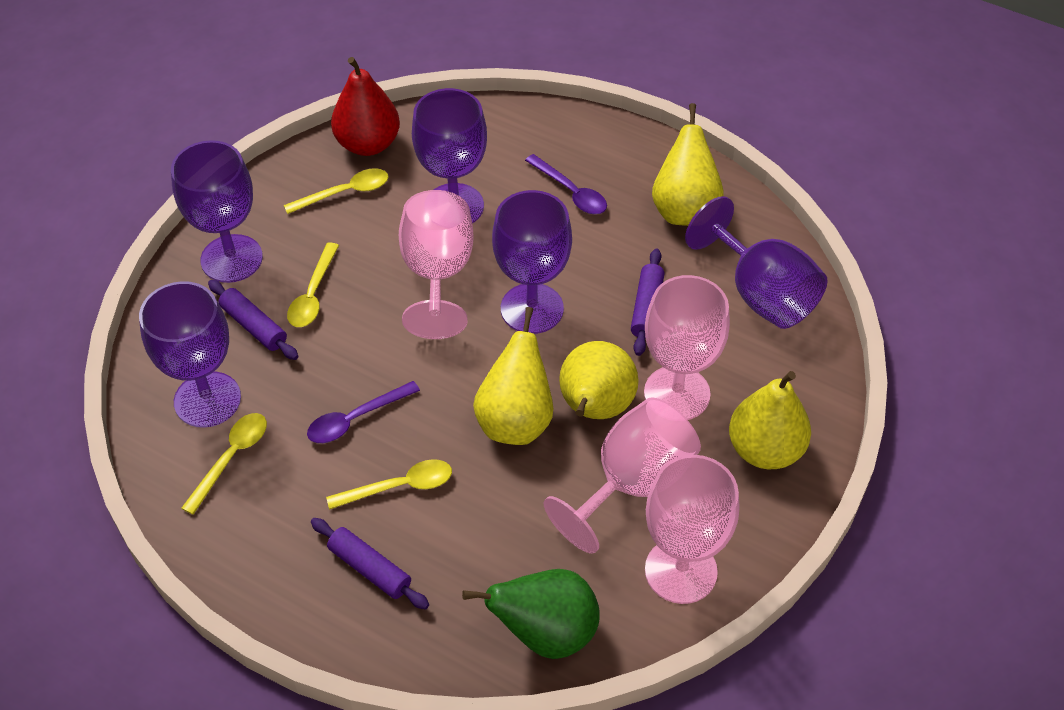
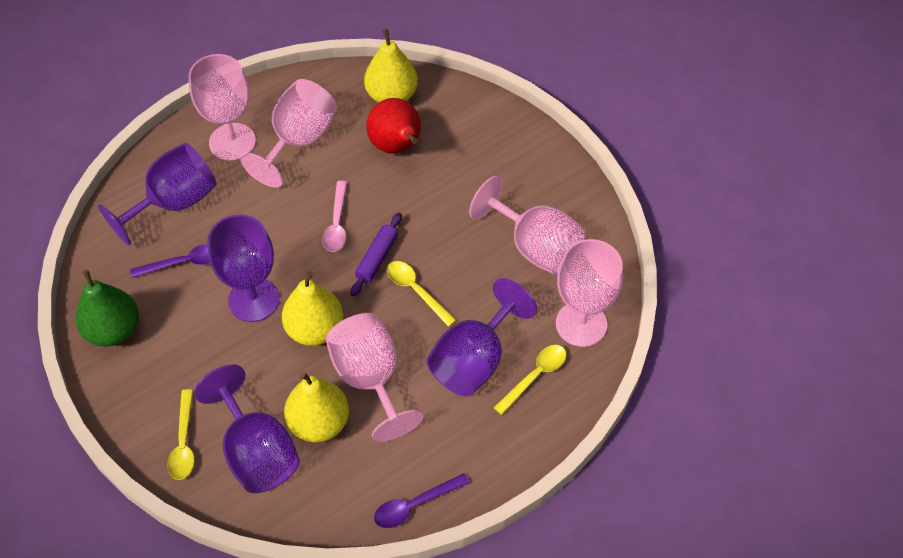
pink goblet: 4 -> 5
pink spoon: 0 -> 1
purple goblet: 5 -> 4
purple rolling pin: 3 -> 1
yellow pear: 4 -> 3
yellow spoon: 4 -> 3

